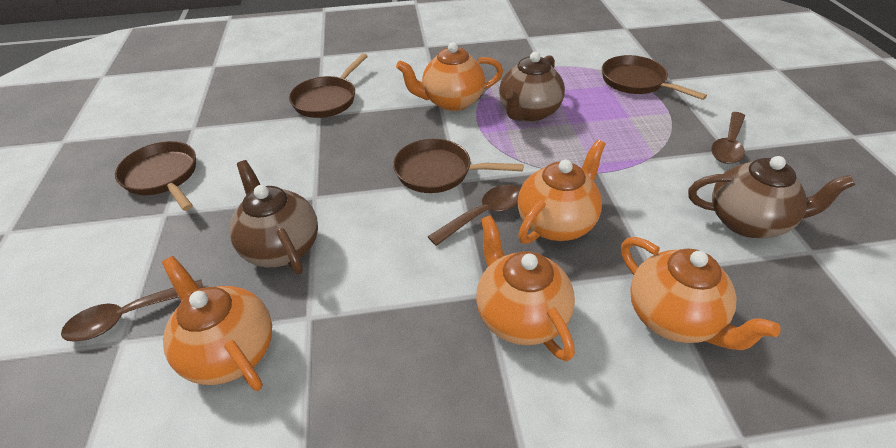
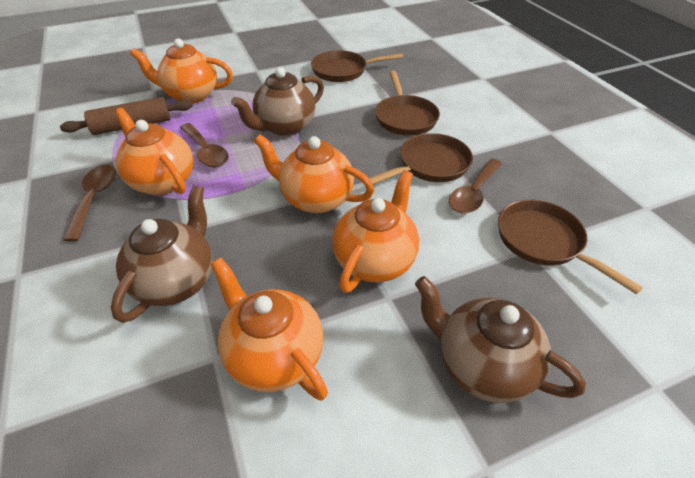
brown rolling pin: 0 -> 1

